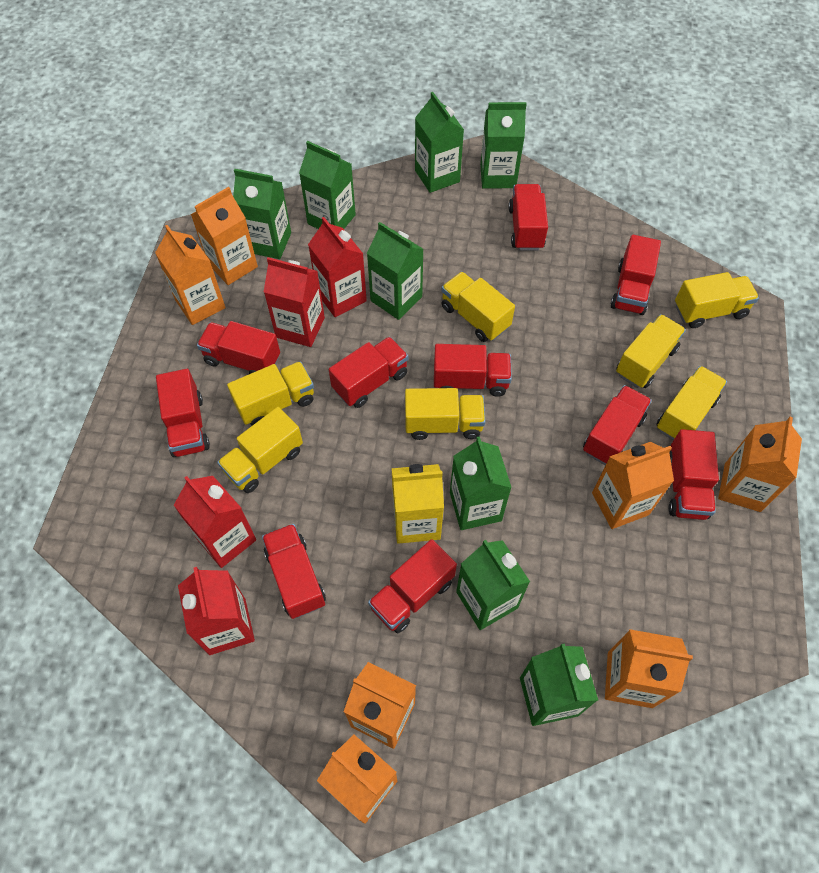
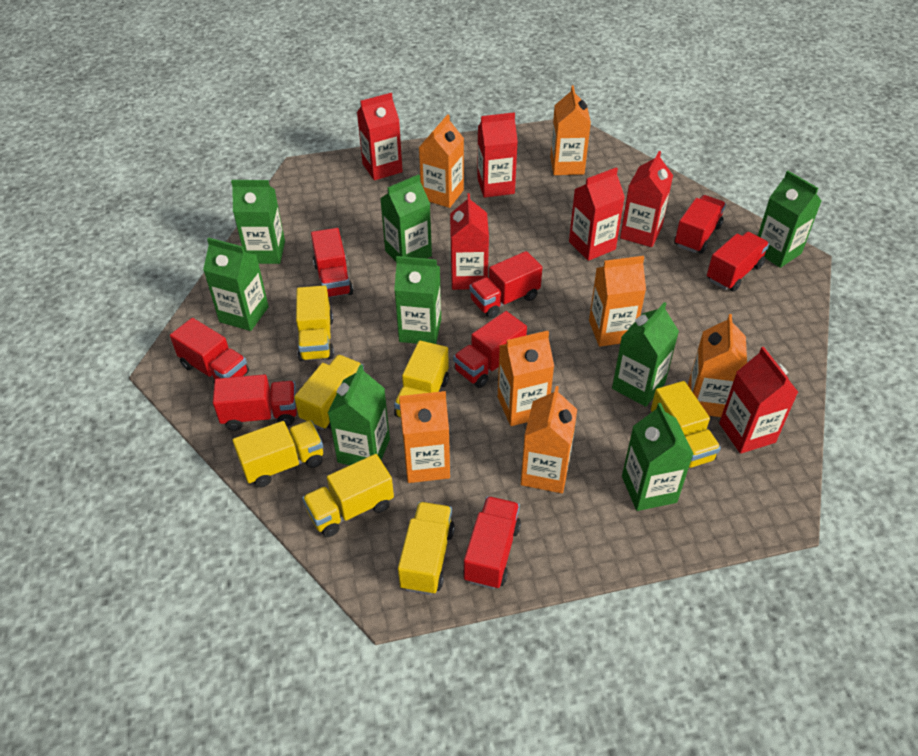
red carton: 4 -> 6
red truck: 10 -> 8
yellow carton: 1 -> 0

